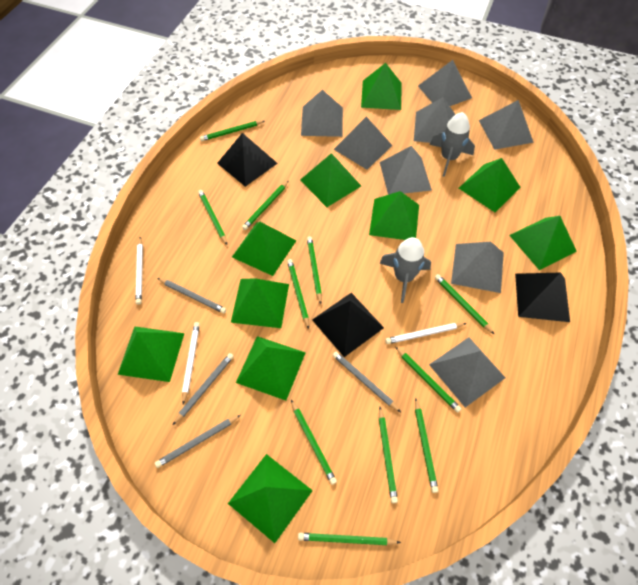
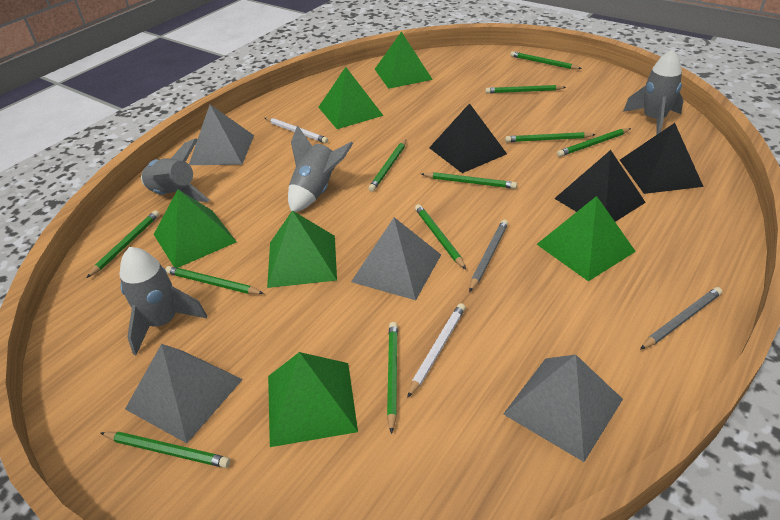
green pyramid: 10 -> 6
grey pencil: 4 -> 2
grey pyramid: 8 -> 4
grey rocket: 2 -> 4
white pencil: 3 -> 2

